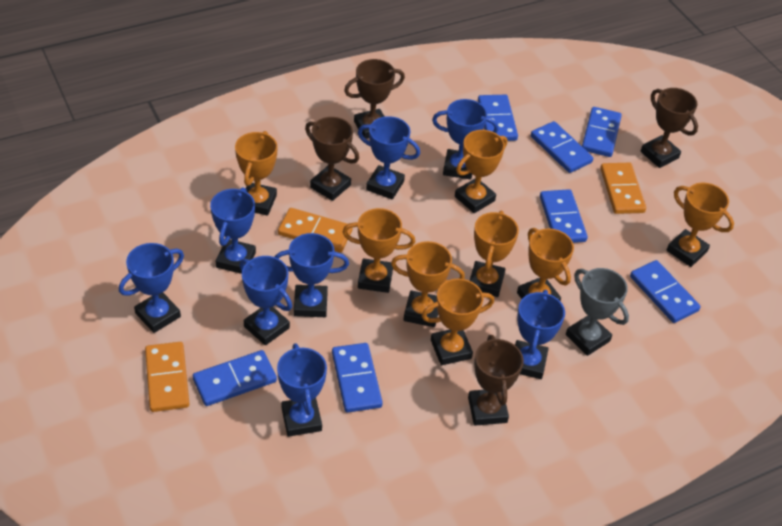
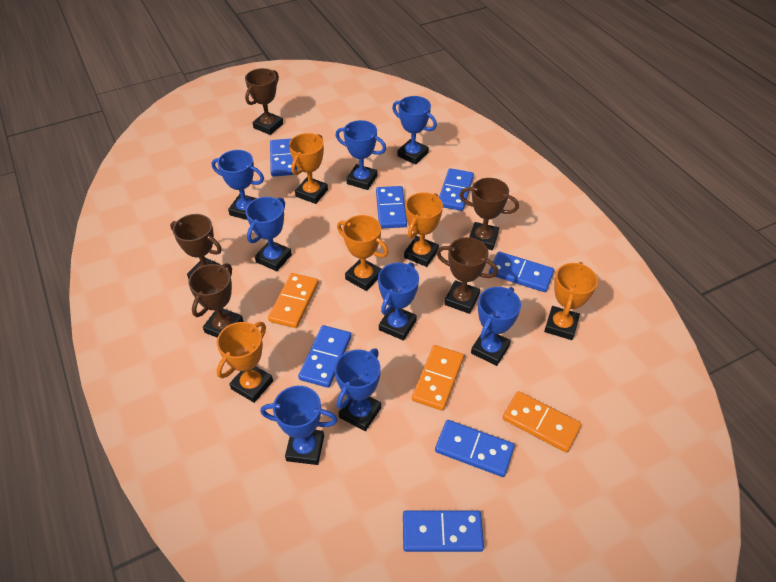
brown trophy: 4 -> 5
grey trophy: 1 -> 0
orange trophy: 8 -> 5

